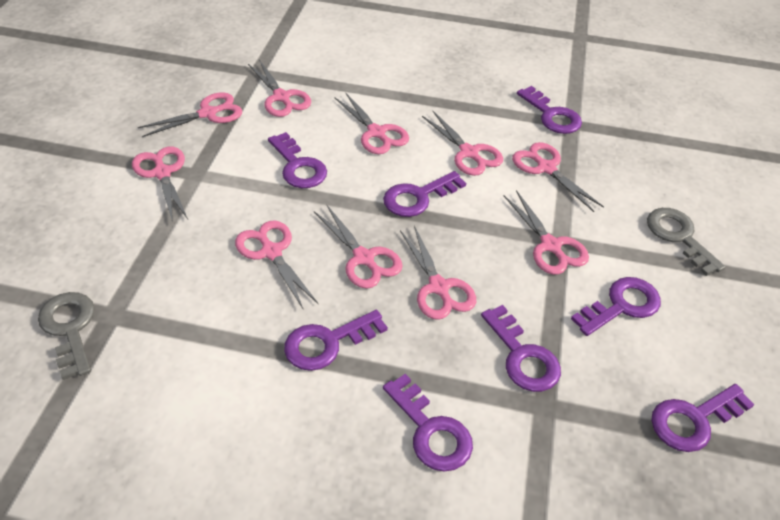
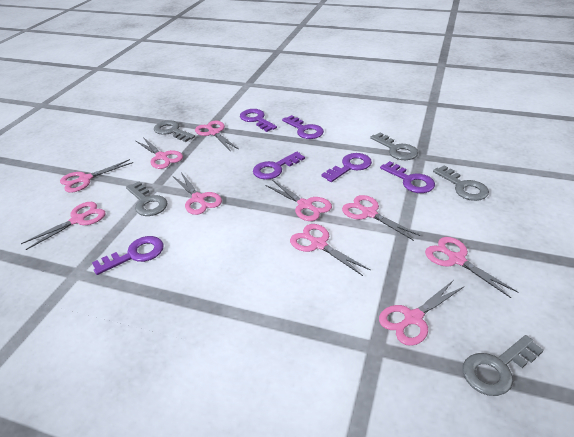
grey key: 2 -> 5
purple key: 8 -> 6

